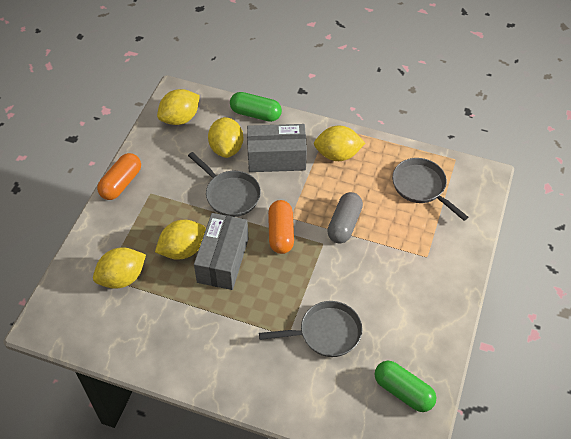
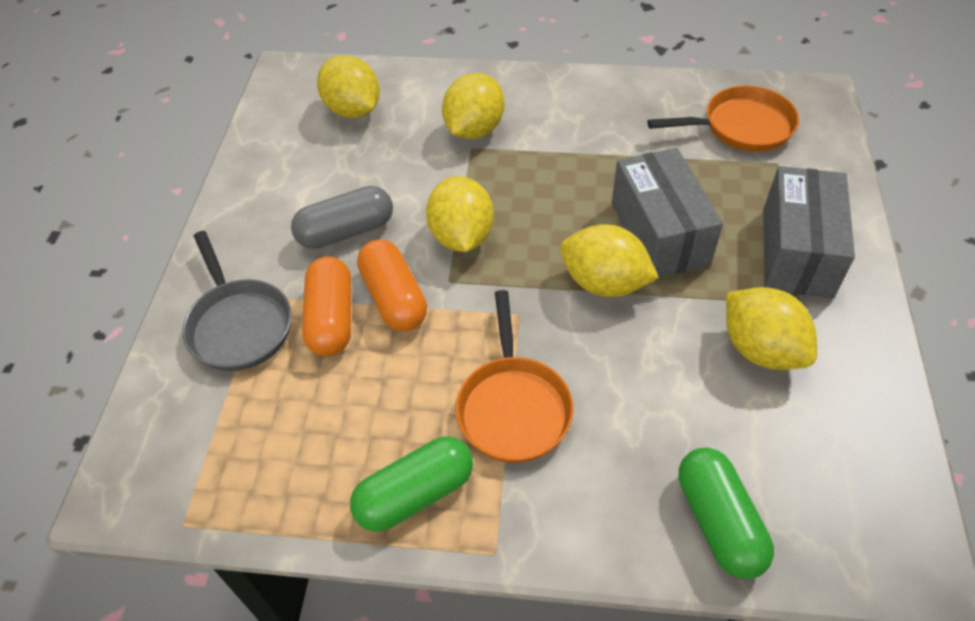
grey pan: 3 -> 1
orange pan: 0 -> 2

